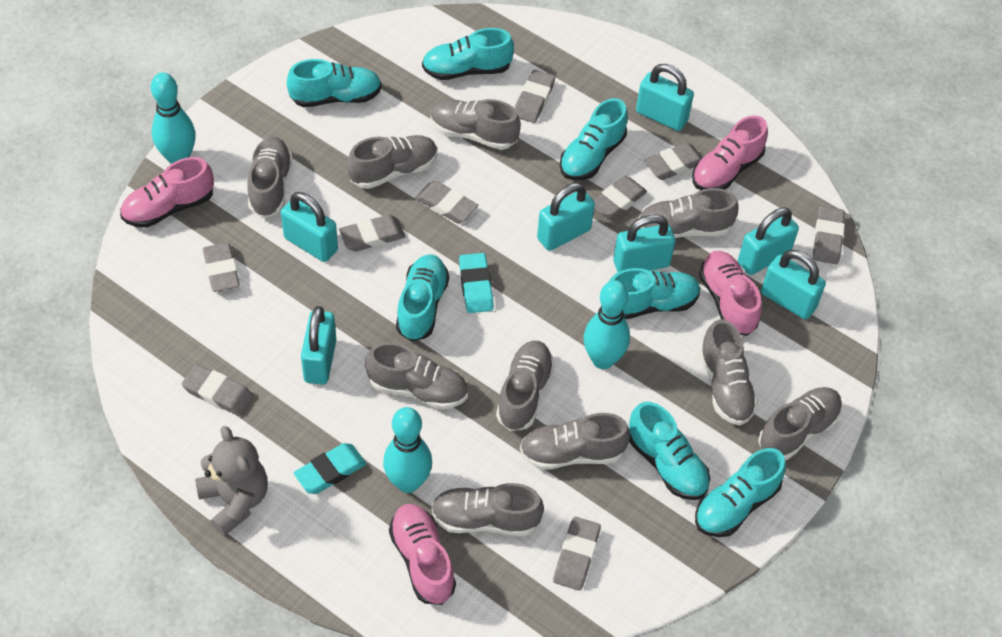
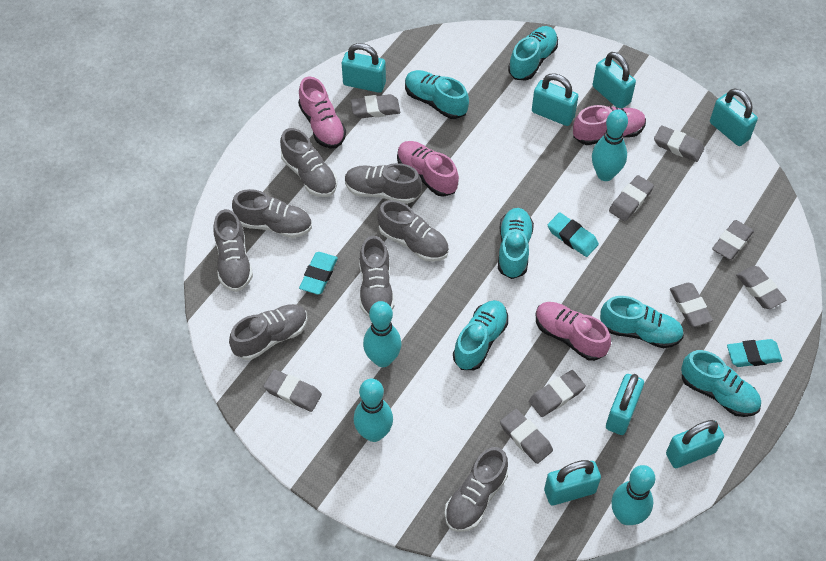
grey shoe: 10 -> 8
grey teddy bear: 1 -> 0
turquoise bowling pin: 3 -> 4
turquoise eraser: 2 -> 3
turquoise shoe: 7 -> 6

